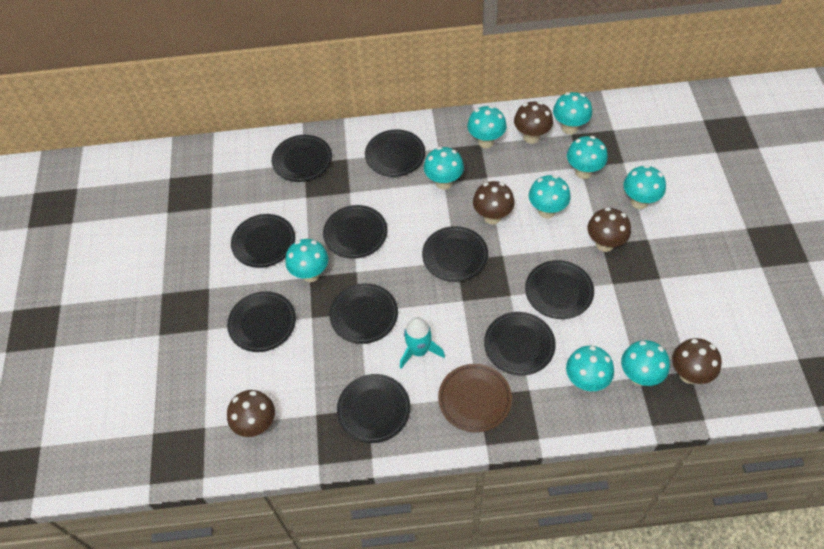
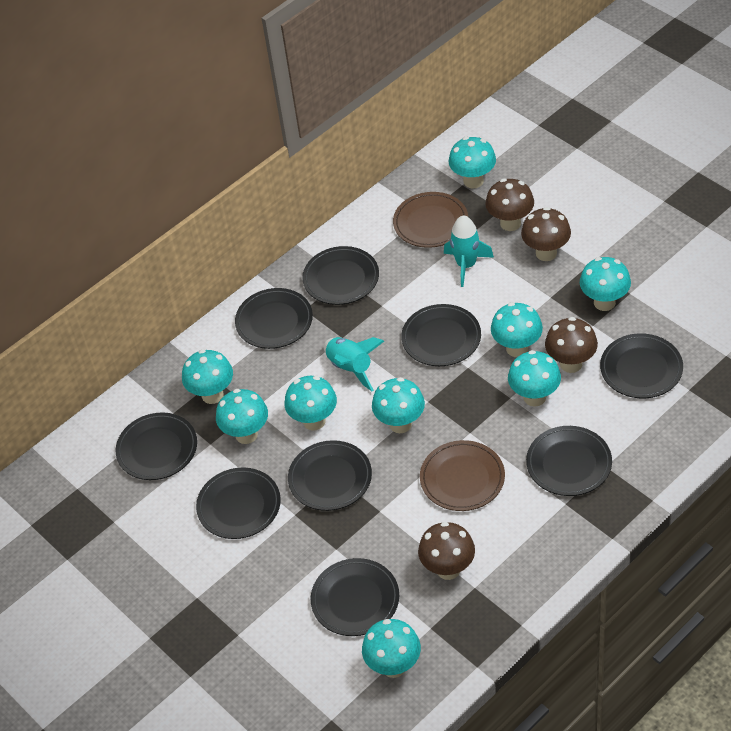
black plate: 10 -> 9
brown mushroom: 5 -> 4
brown plate: 1 -> 2
turquoise rocket: 1 -> 2

